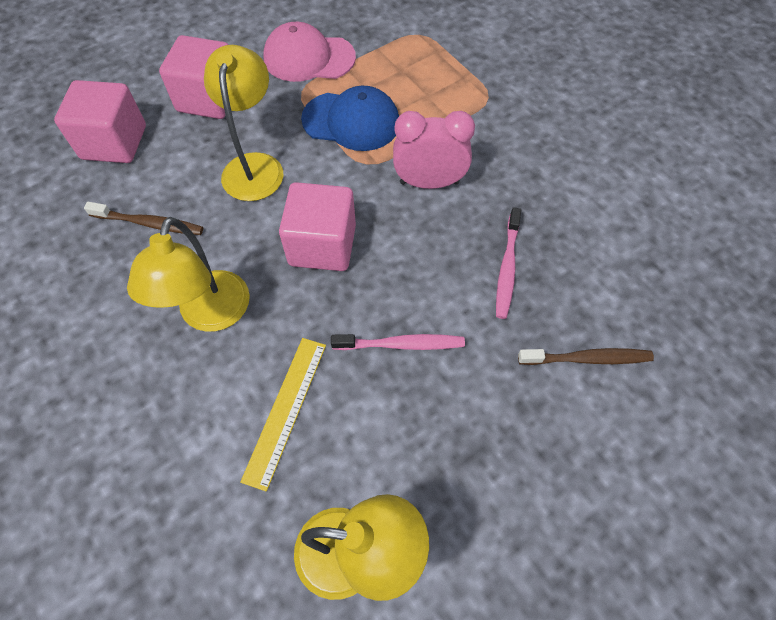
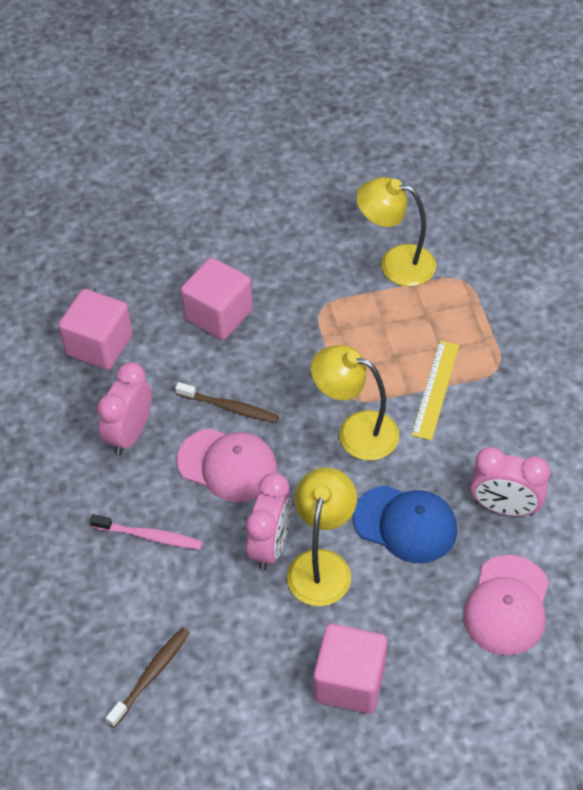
pink cap: 1 -> 2
pink clock: 1 -> 3
pink toothbrush: 2 -> 1

